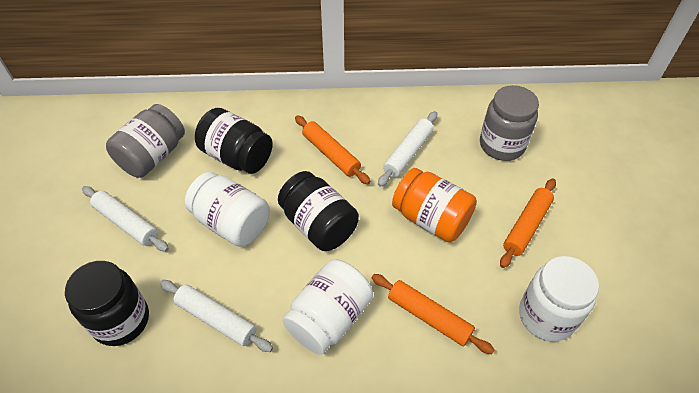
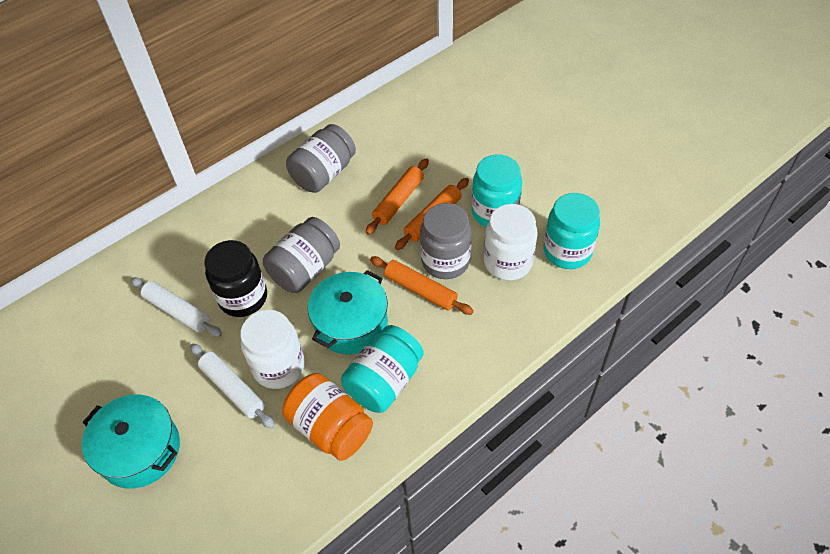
black jar: 3 -> 1
grey jar: 2 -> 3
turquoise jar: 0 -> 3
turquoise pot: 0 -> 2
white jar: 3 -> 2
white rolling pin: 3 -> 2

